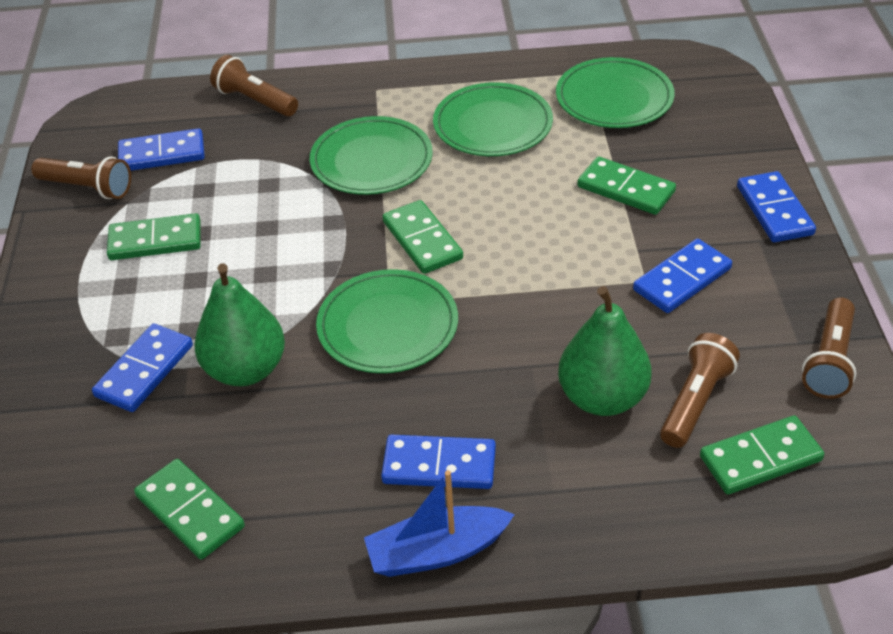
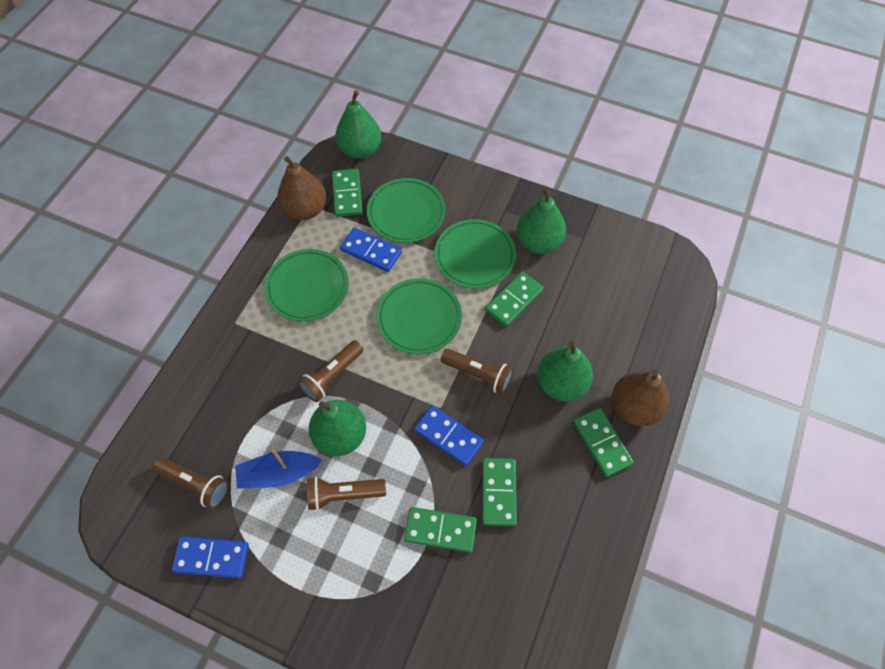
blue domino: 5 -> 3
brown pear: 0 -> 2
green pear: 2 -> 4

